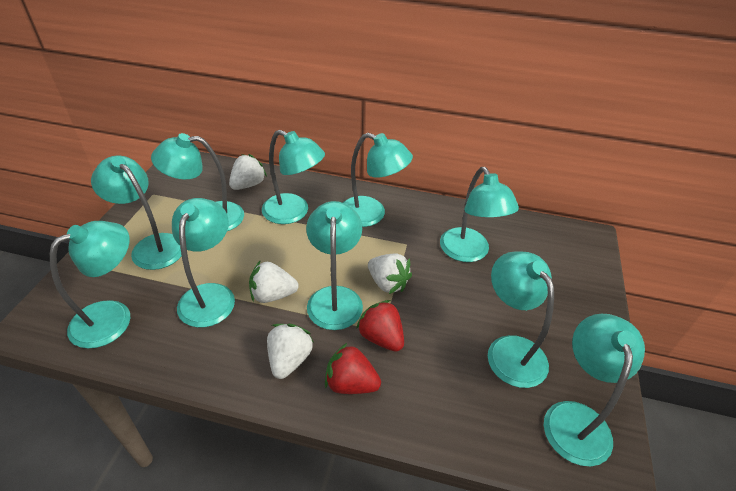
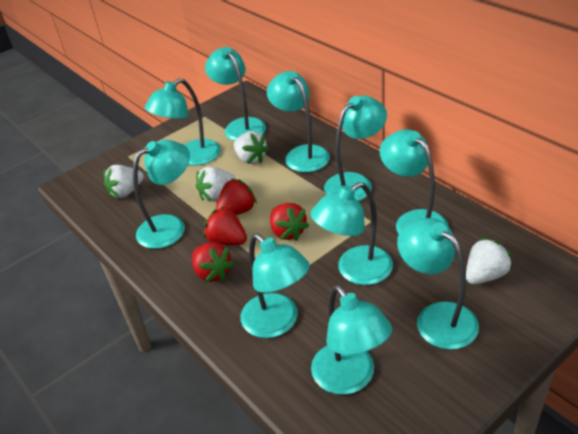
red strawberry: 2 -> 4

